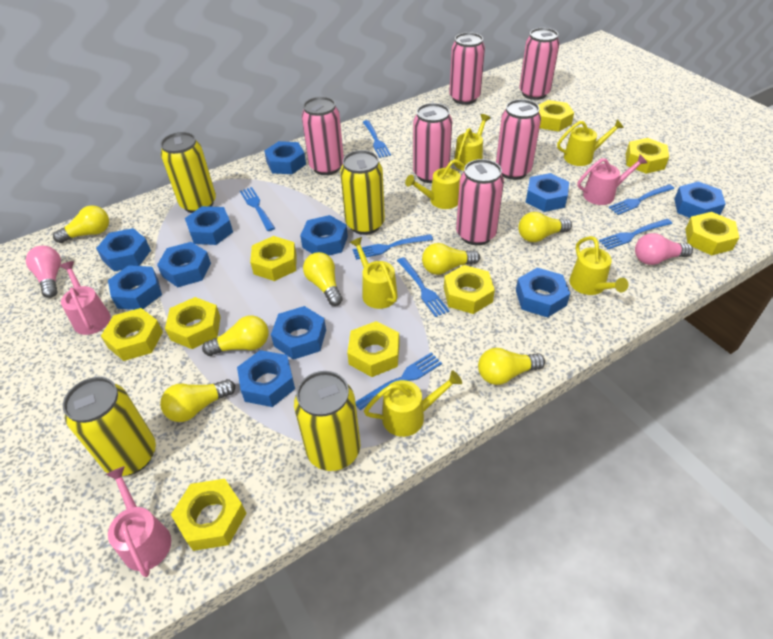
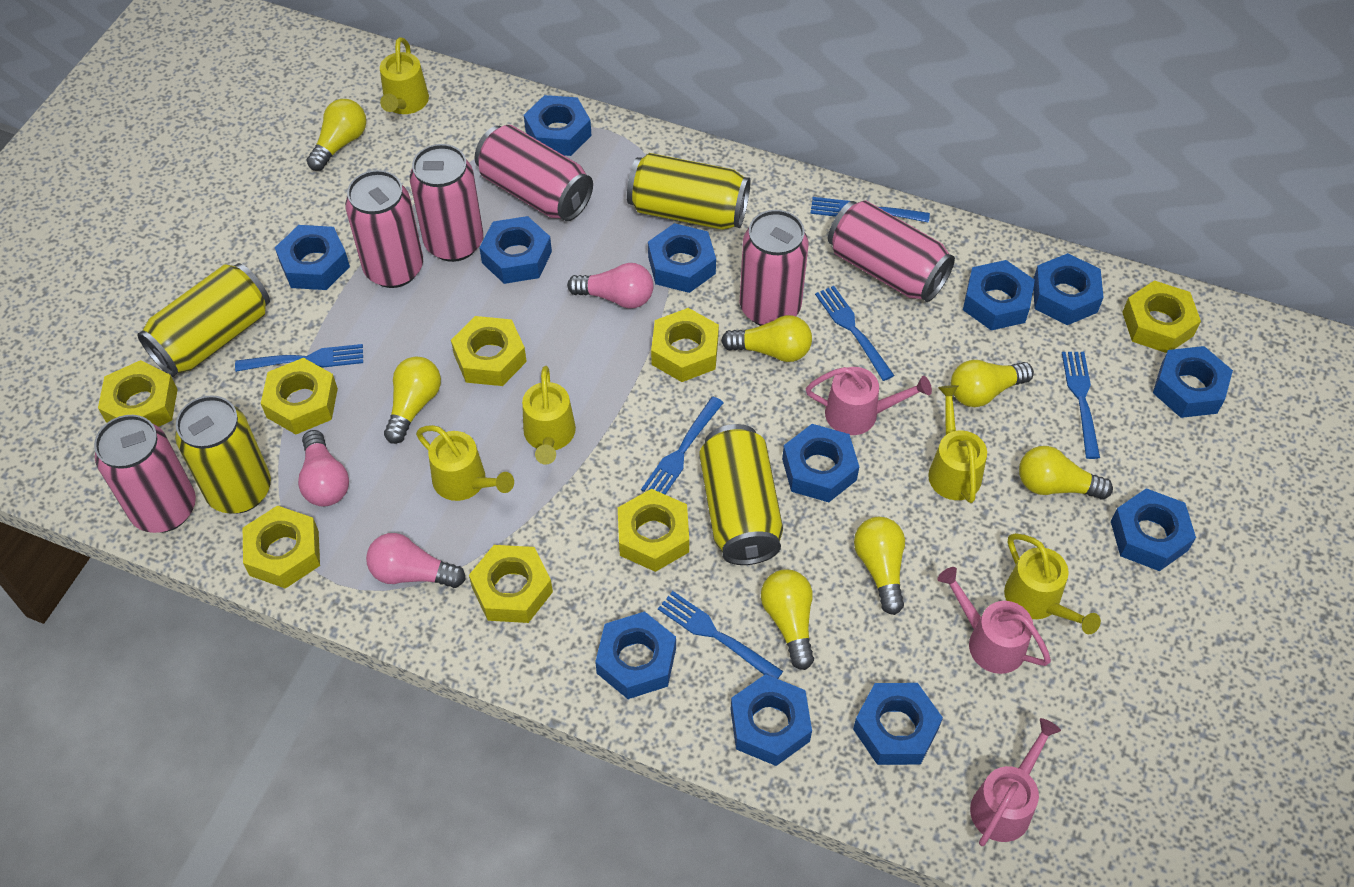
blue fork: 7 -> 6
blue nut: 11 -> 12
pink light bulb: 2 -> 3
yellow nut: 9 -> 8
yellow watering can: 6 -> 5

